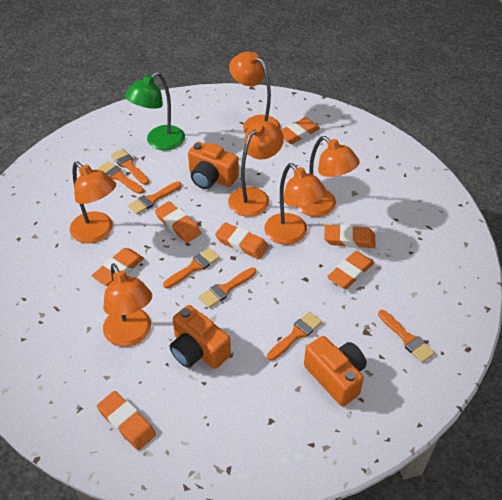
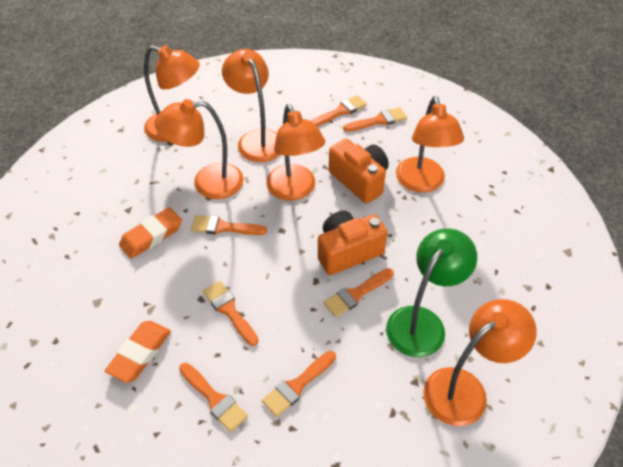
orange camera: 3 -> 2
orange eraser: 7 -> 2

